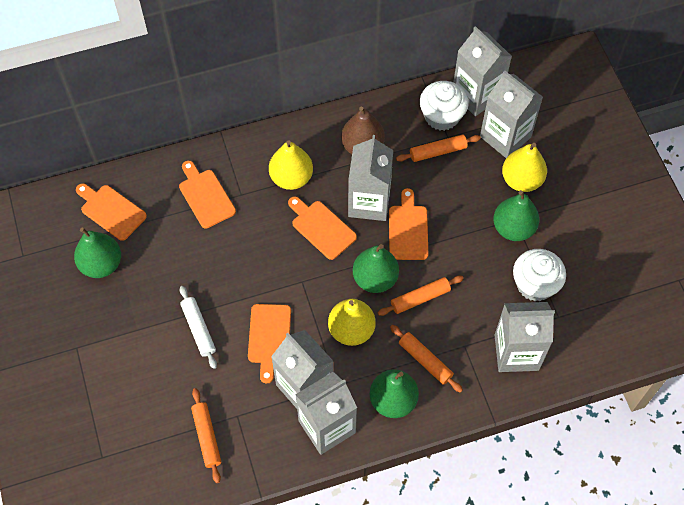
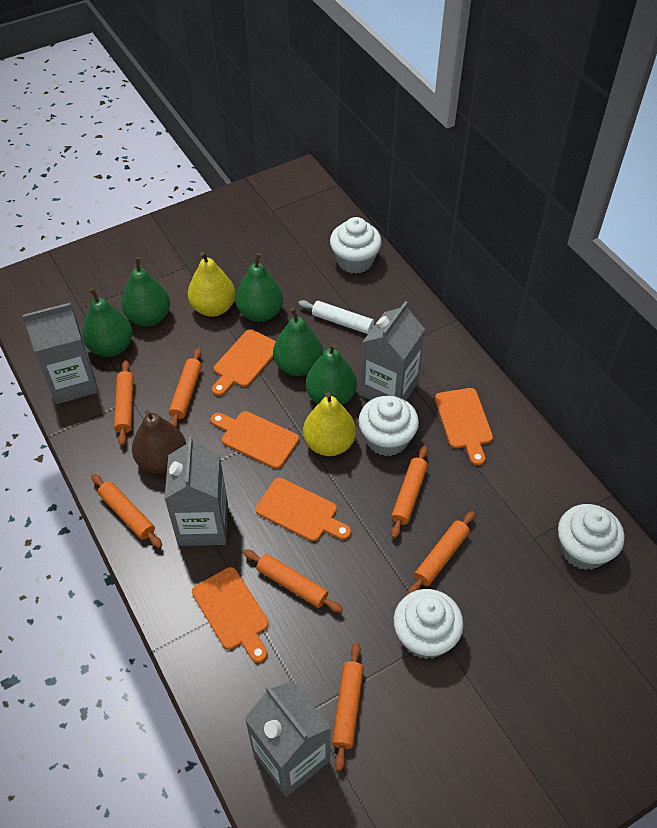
green pear: 4 -> 5
grey carton: 6 -> 4
orange rolling pin: 4 -> 7
white cupcake: 2 -> 4
yellow pear: 3 -> 2

